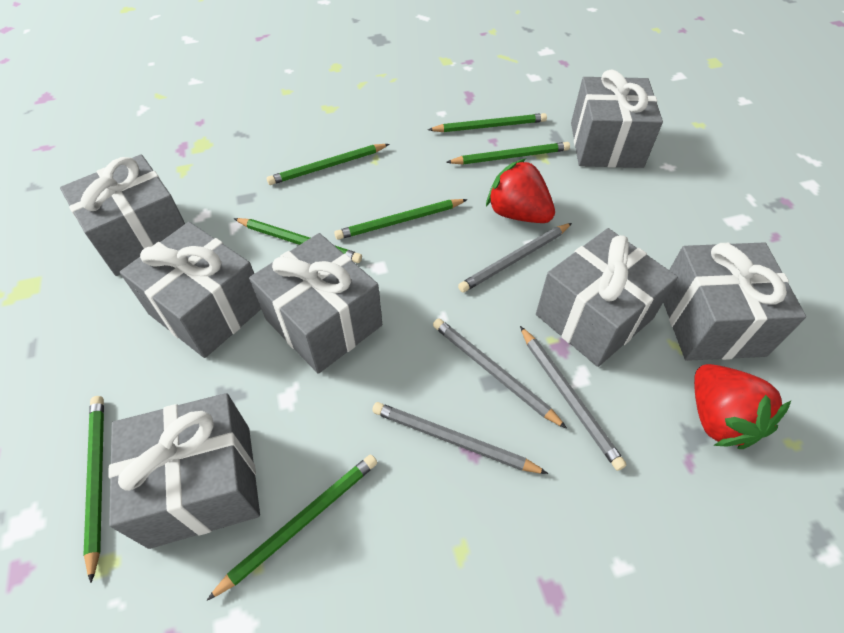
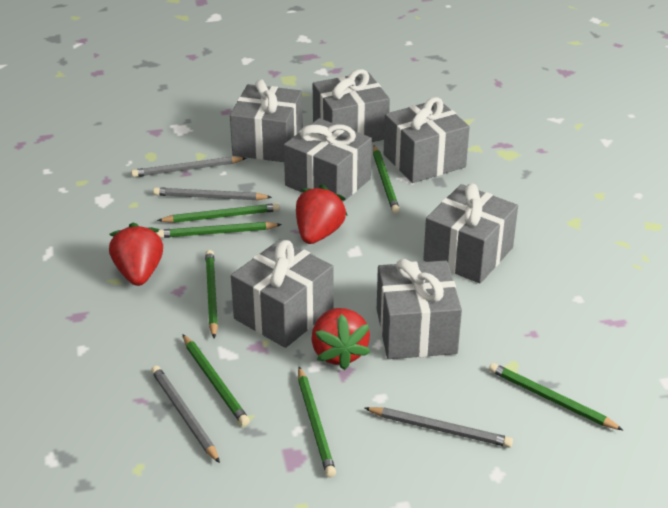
red strawberry: 2 -> 3

